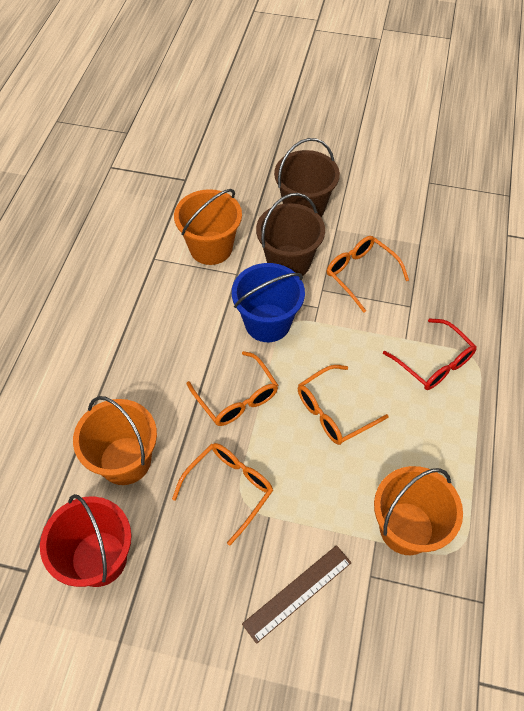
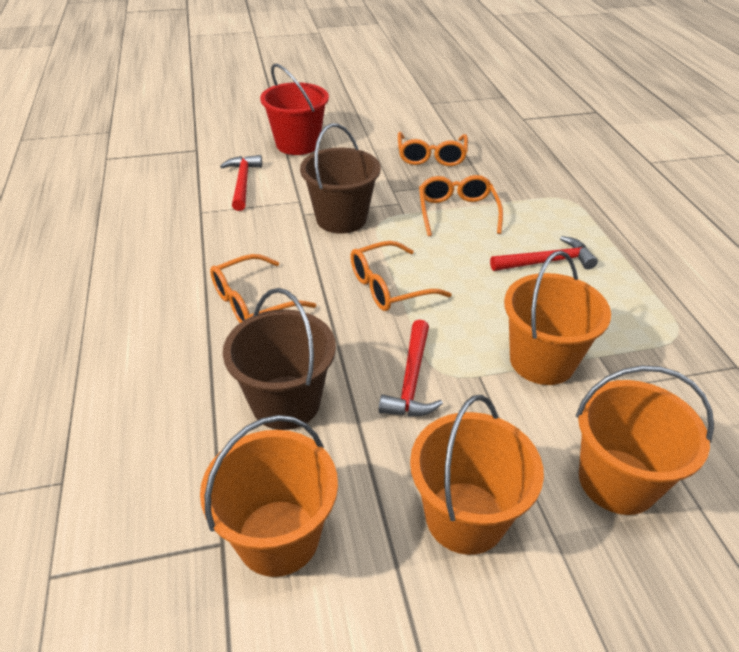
blue bucket: 1 -> 0
brown ruler: 1 -> 0
orange bucket: 3 -> 4
red glasses: 1 -> 0
red hammer: 0 -> 3

